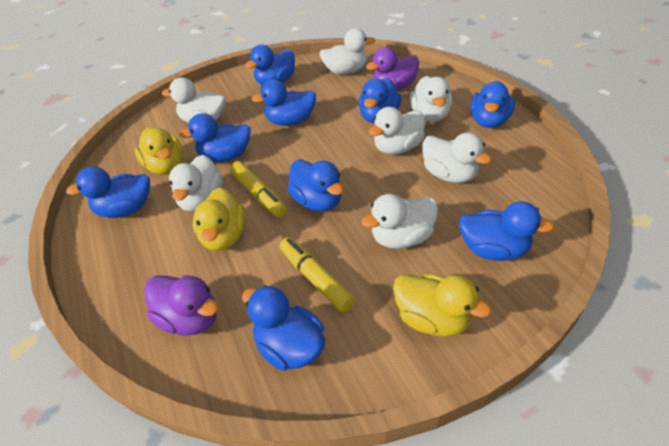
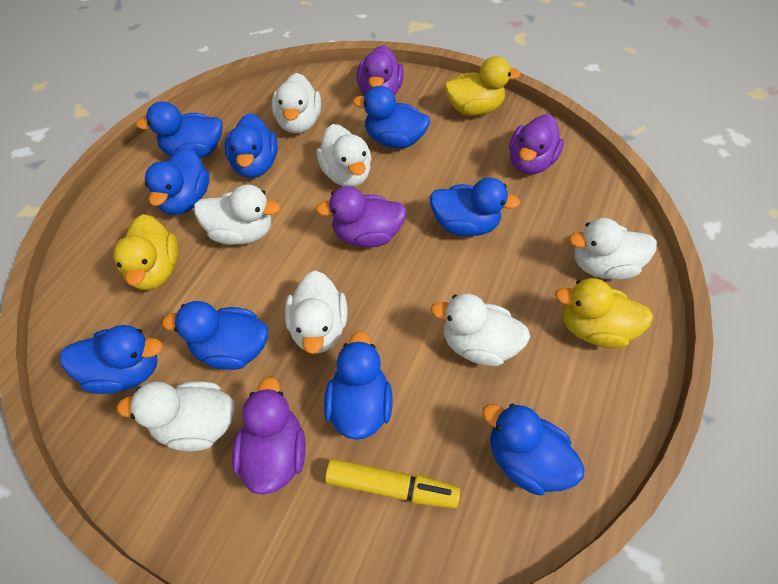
purple duck: 2 -> 4
yellow marker: 2 -> 1

